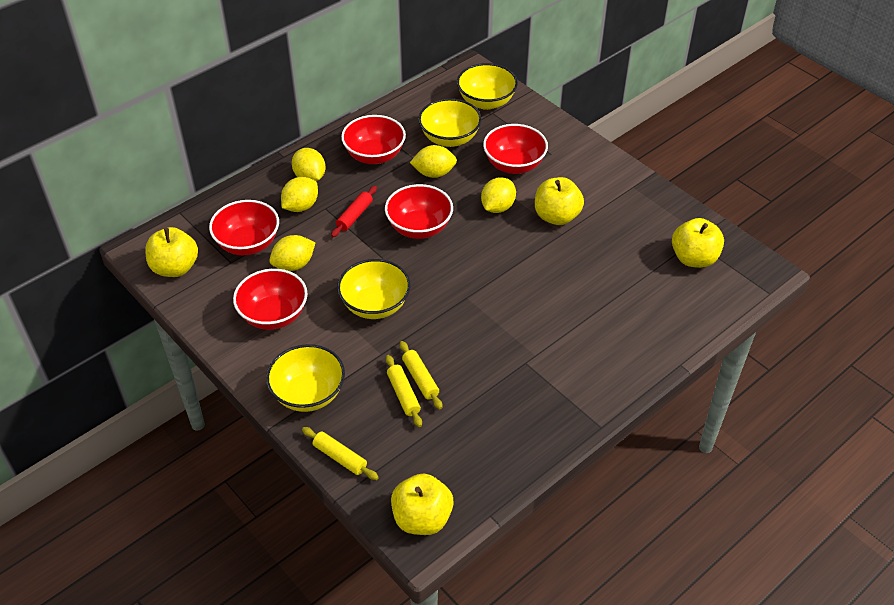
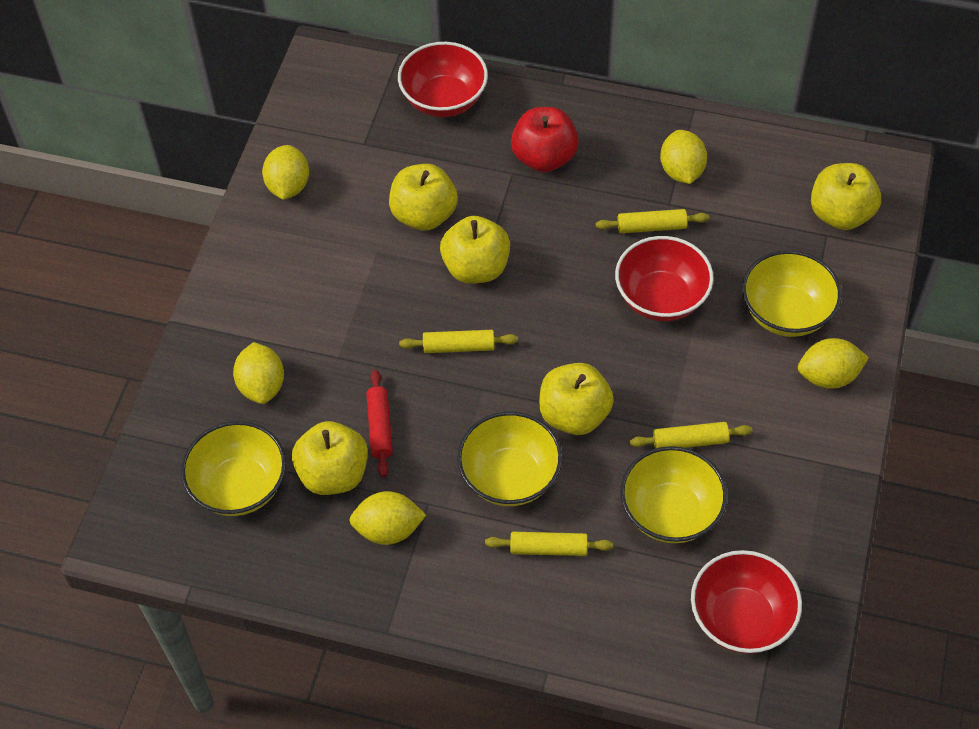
red apple: 0 -> 1
red bowl: 5 -> 3
yellow apple: 4 -> 5
yellow rolling pin: 3 -> 4

